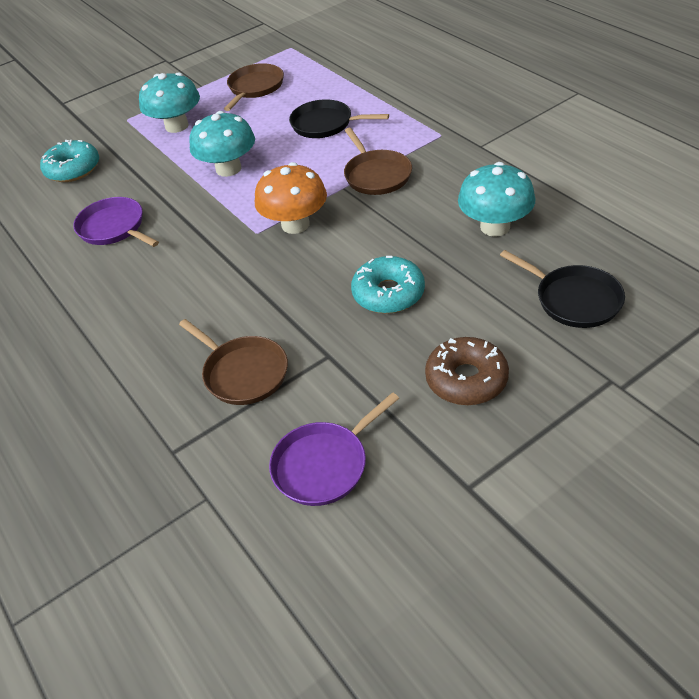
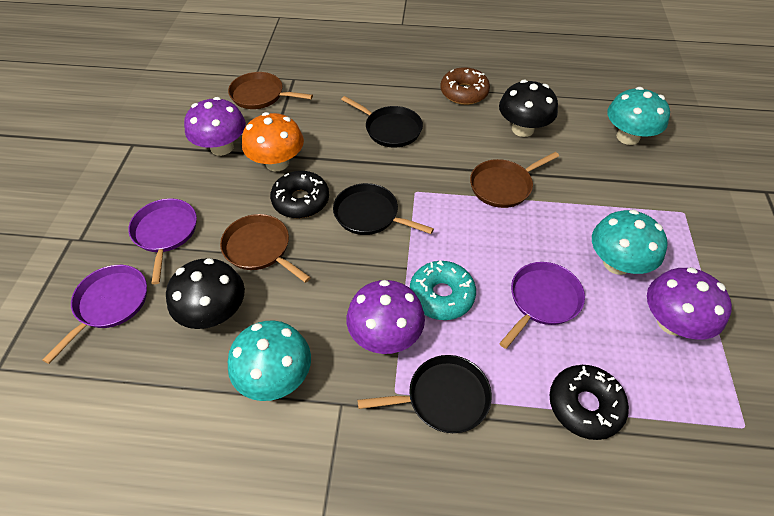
black donut: 0 -> 2
black mushroom: 0 -> 2
black pan: 2 -> 3
purple mushroom: 0 -> 3
purple pan: 2 -> 3
turquoise donut: 2 -> 1

